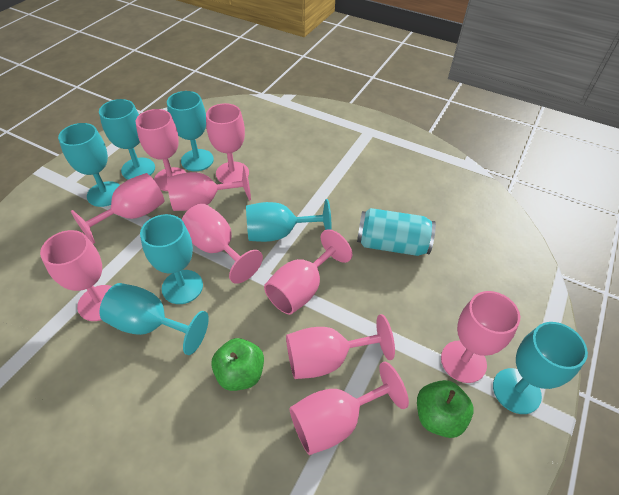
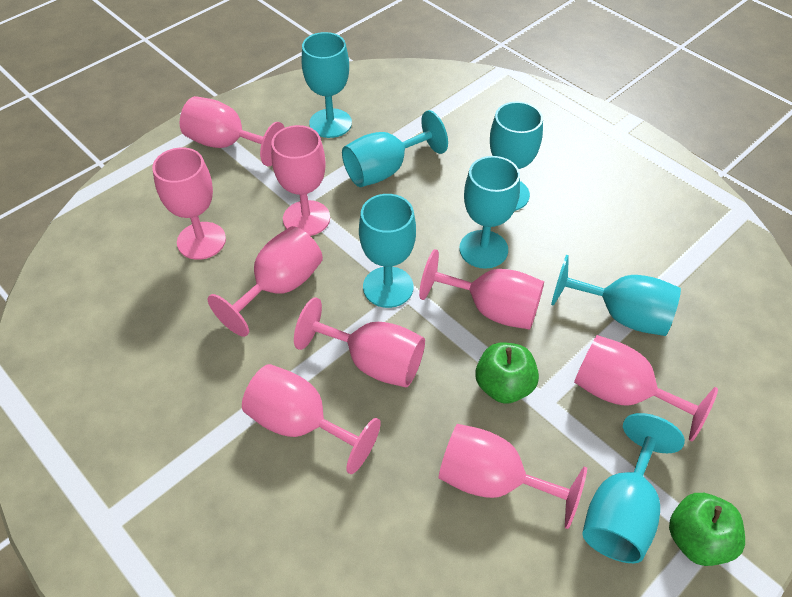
pink goblet: 10 -> 9
turquoise can: 1 -> 0

